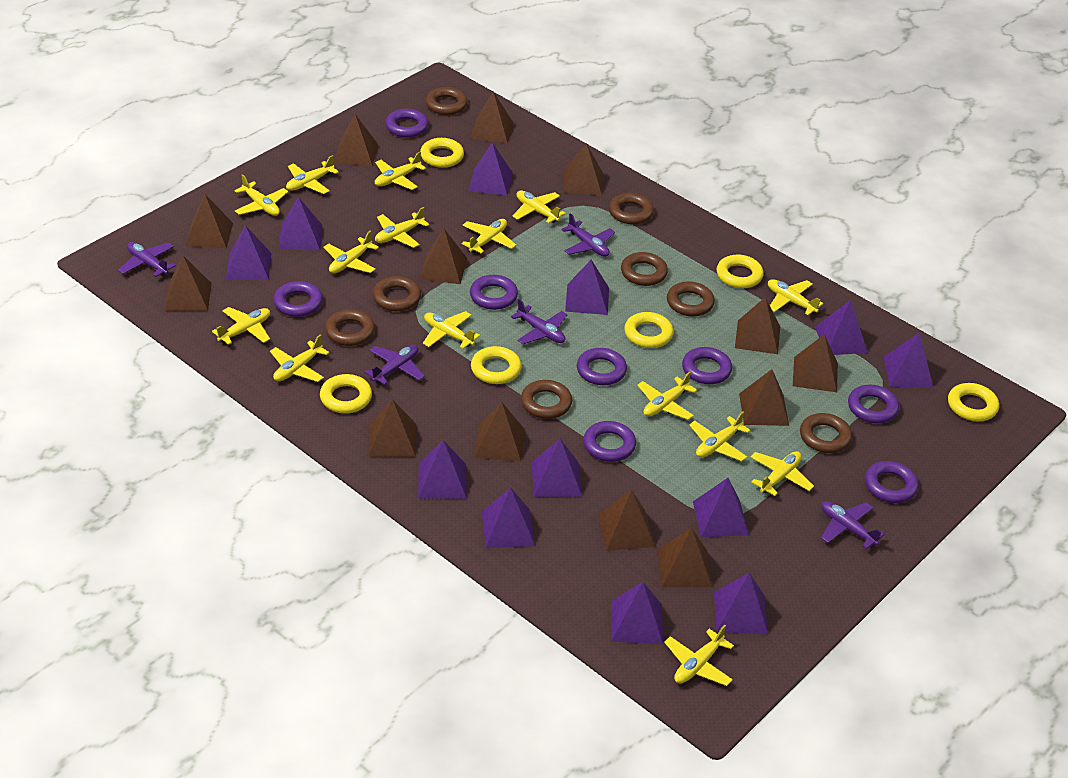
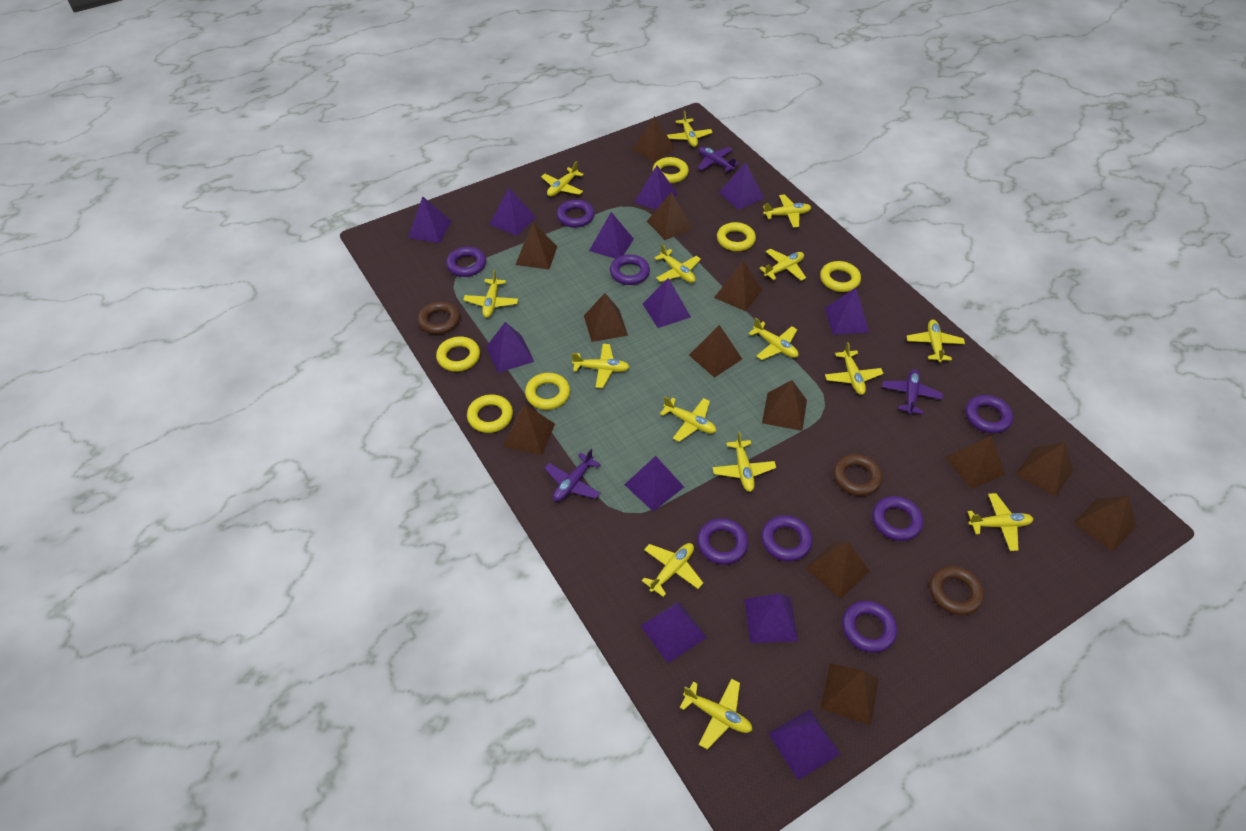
brown ring: 8 -> 3
purple plane: 5 -> 3

